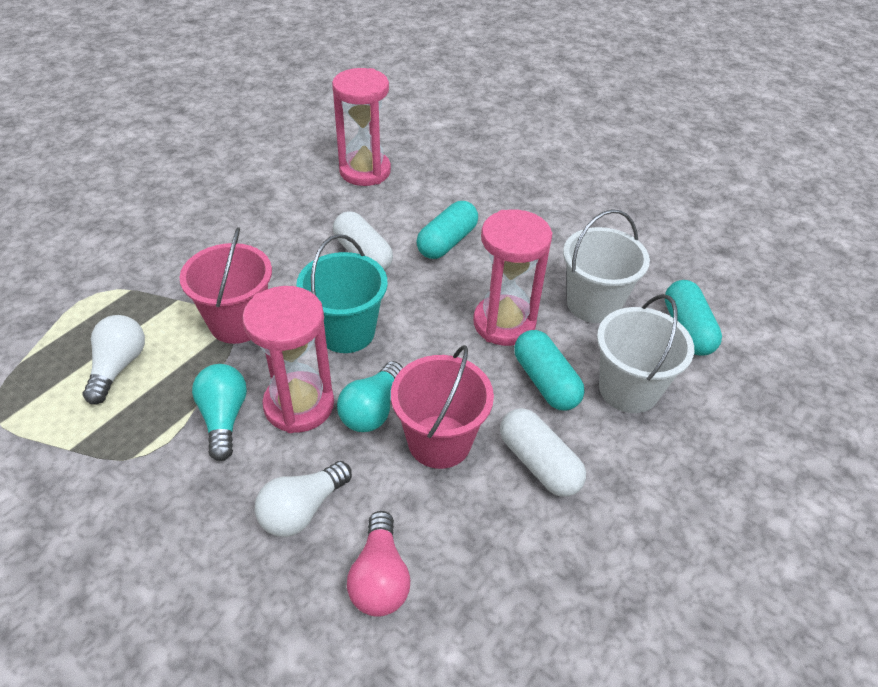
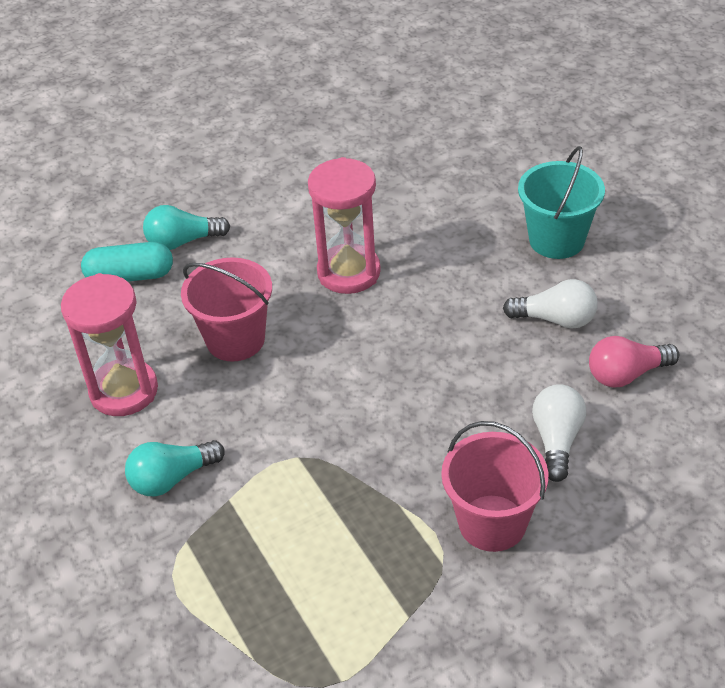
pink hourglass: 3 -> 2
turquoise capsule: 3 -> 1
white bucket: 2 -> 0
white capsule: 2 -> 0

